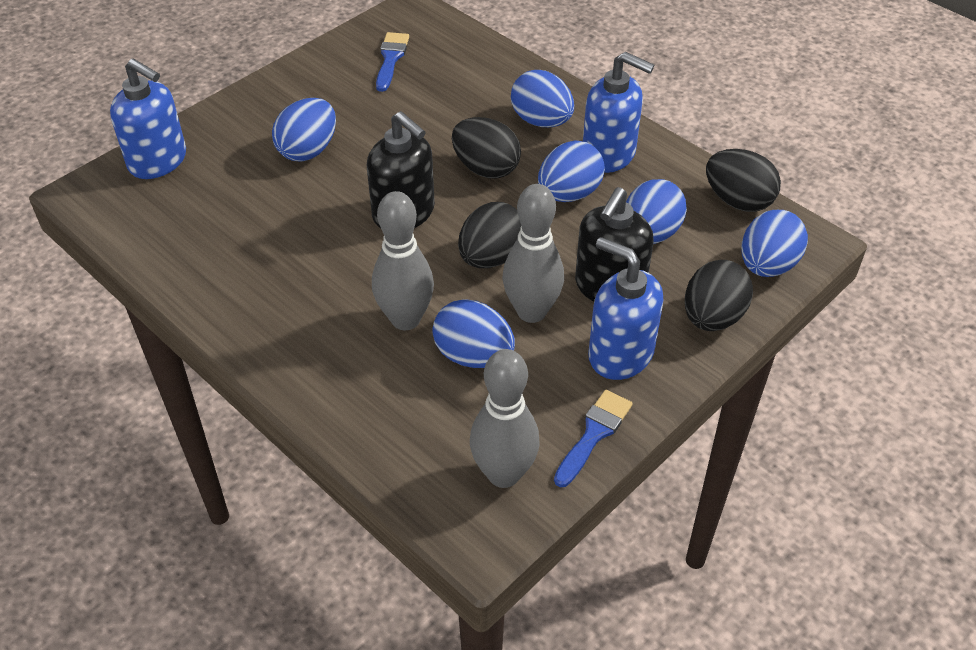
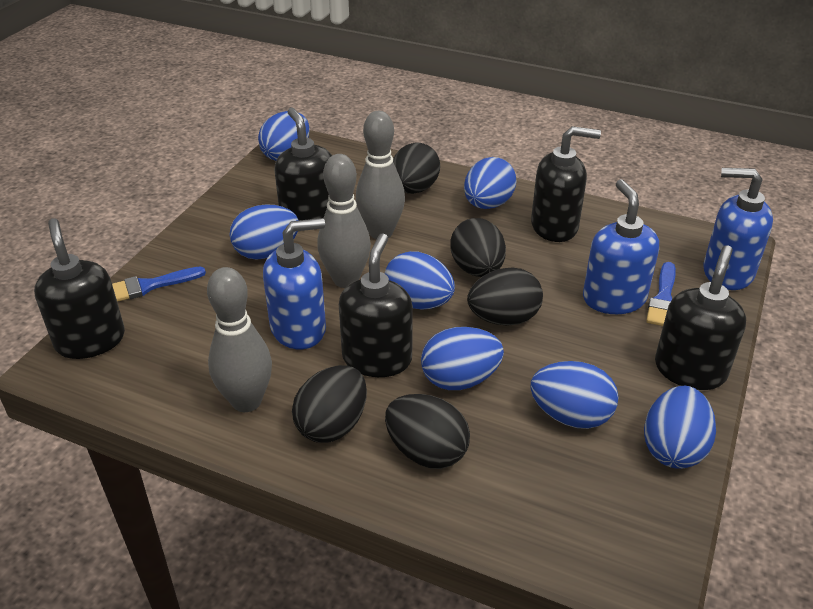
black egg: 4 -> 5
black soap dispenser: 2 -> 5
blue egg: 6 -> 7

